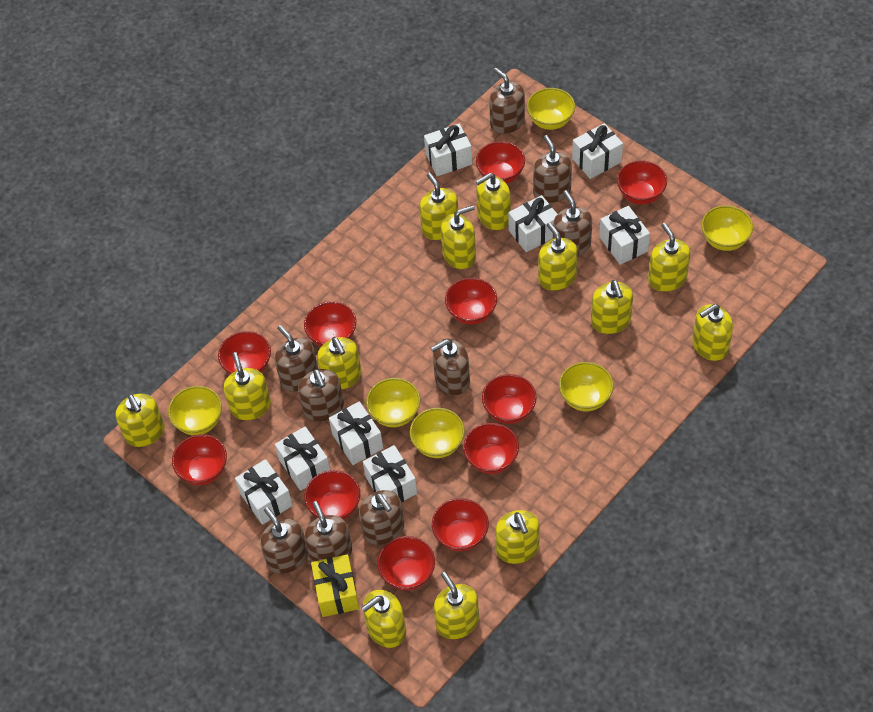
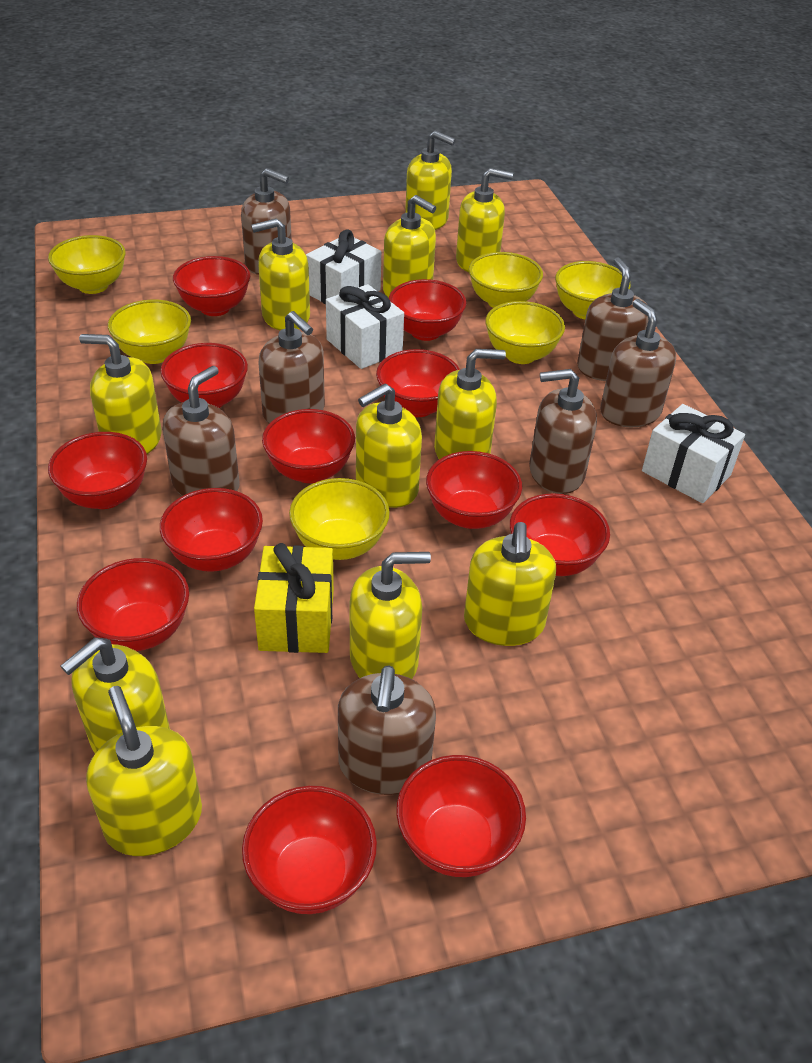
brown soap dispenser: 9 -> 7
red bowl: 11 -> 12
white gift: 8 -> 3
yellow soap dispenser: 13 -> 11

